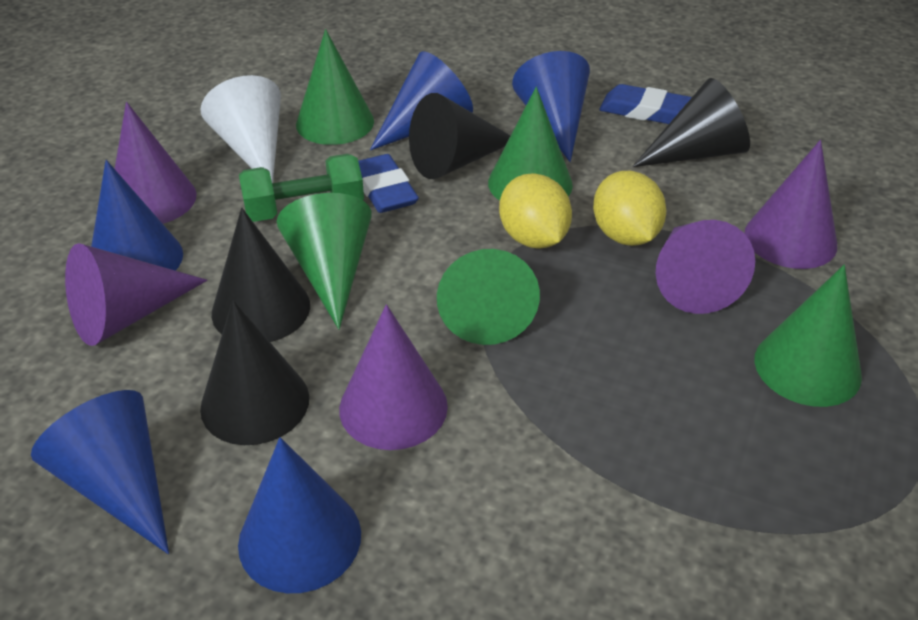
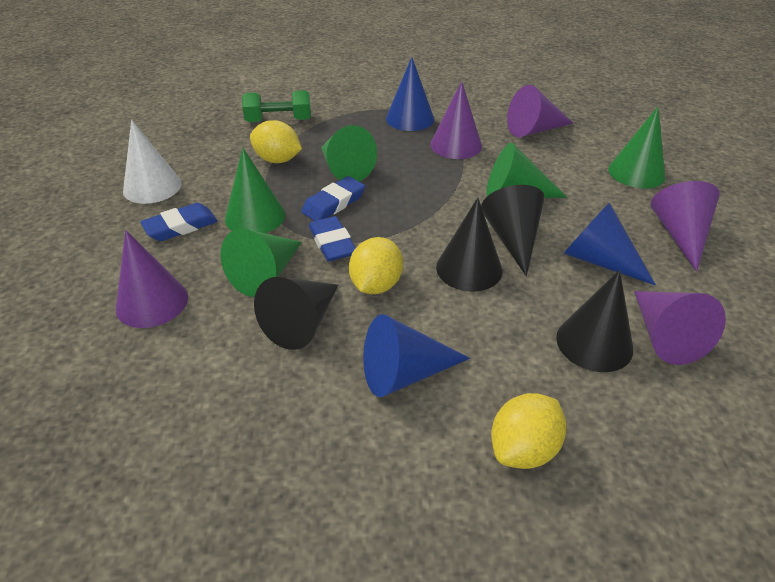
blue cone: 5 -> 3
blue eraser: 2 -> 3
yellow lemon: 2 -> 3

